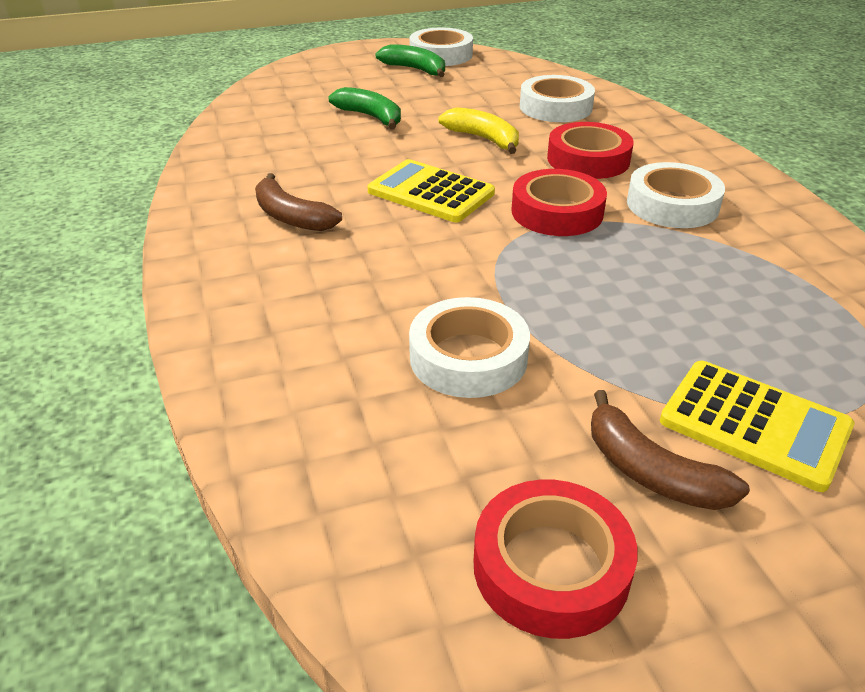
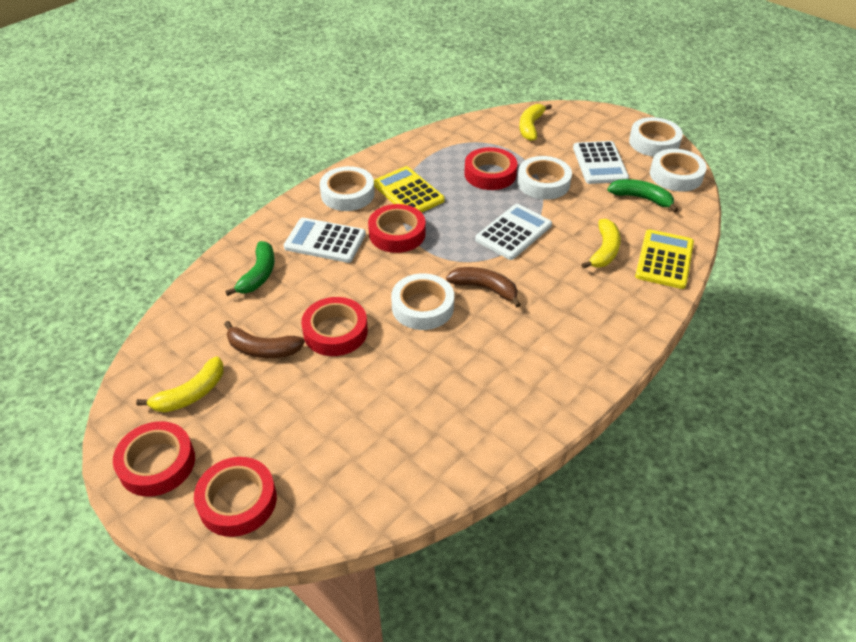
red tape: 3 -> 5
white calculator: 0 -> 3
white tape: 4 -> 5
yellow banana: 1 -> 3

